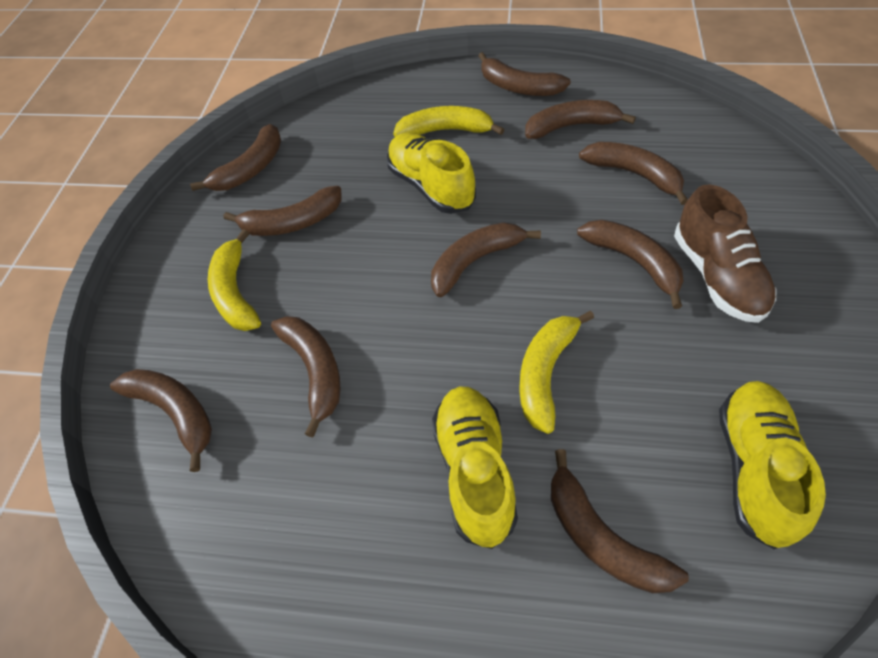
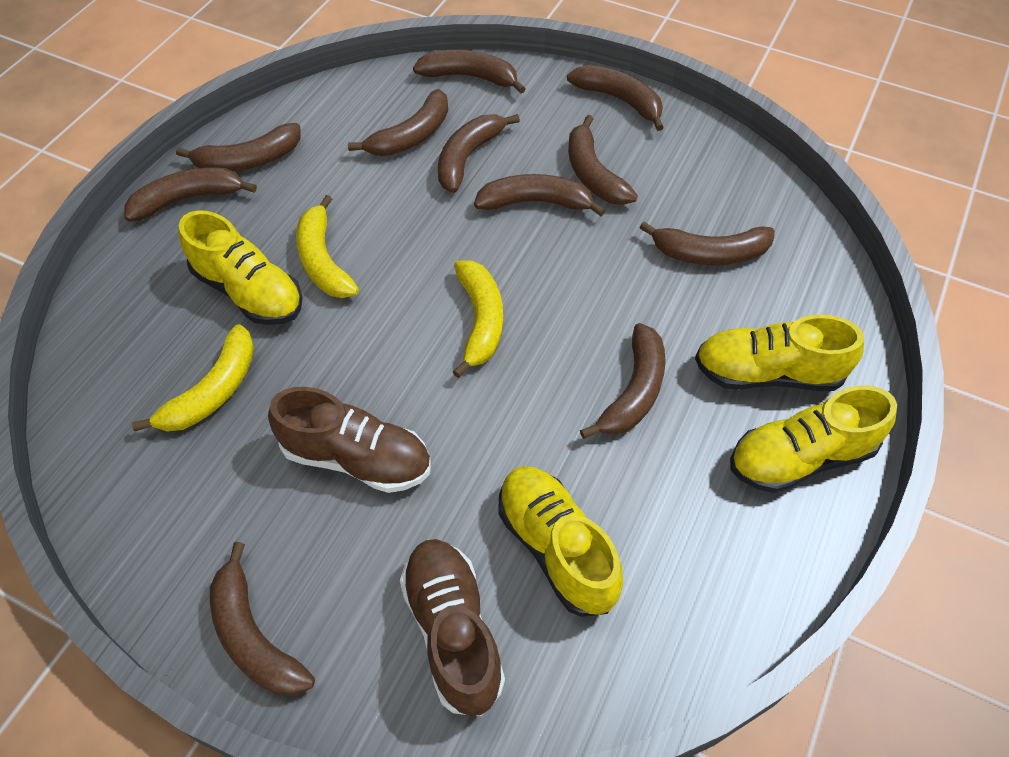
brown banana: 10 -> 11
brown shoe: 1 -> 2
yellow shoe: 3 -> 4

